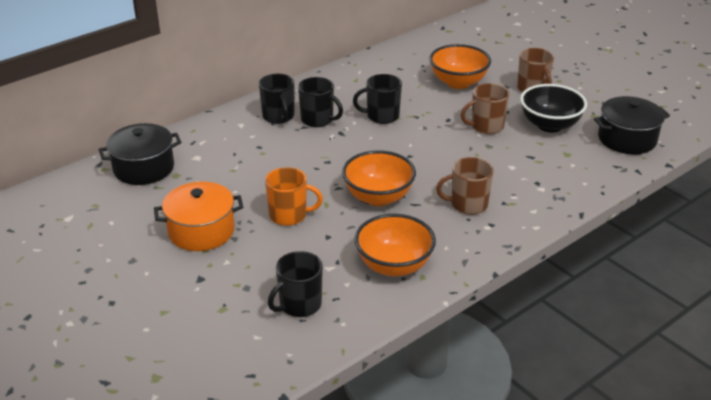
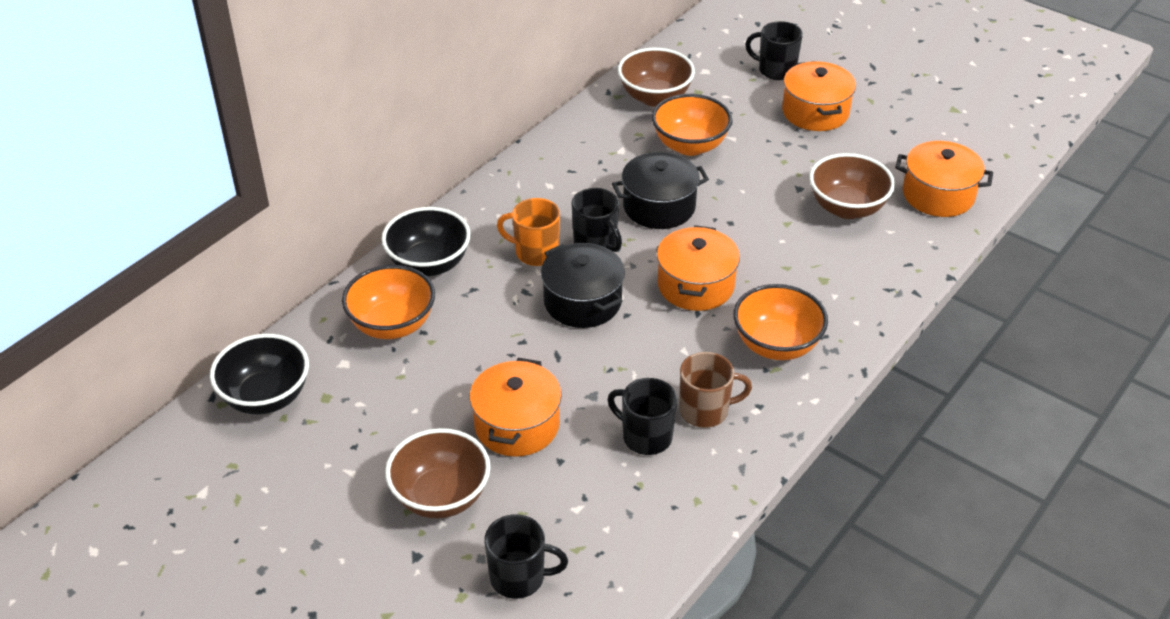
black bowl: 1 -> 2
brown bowl: 0 -> 3
brown mug: 3 -> 1
orange pot: 1 -> 4

